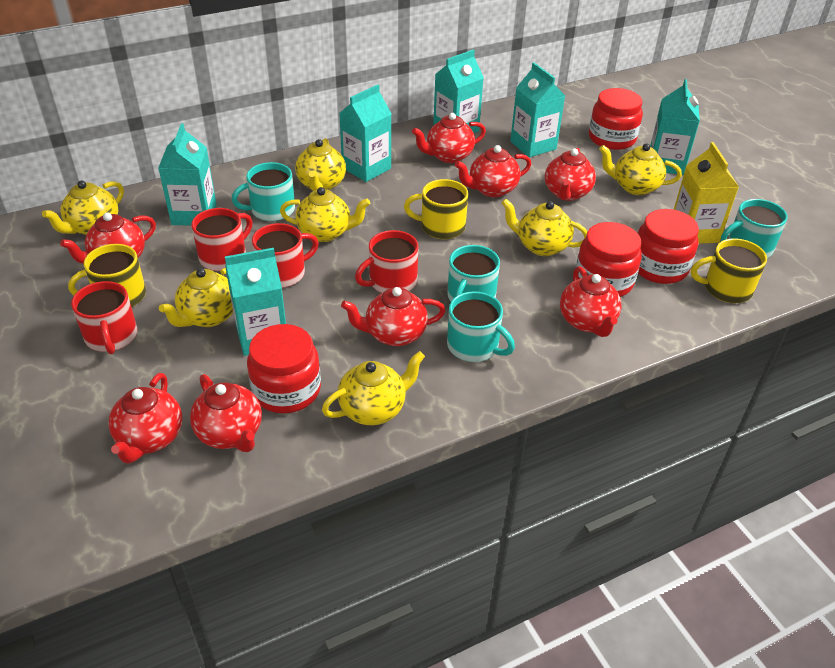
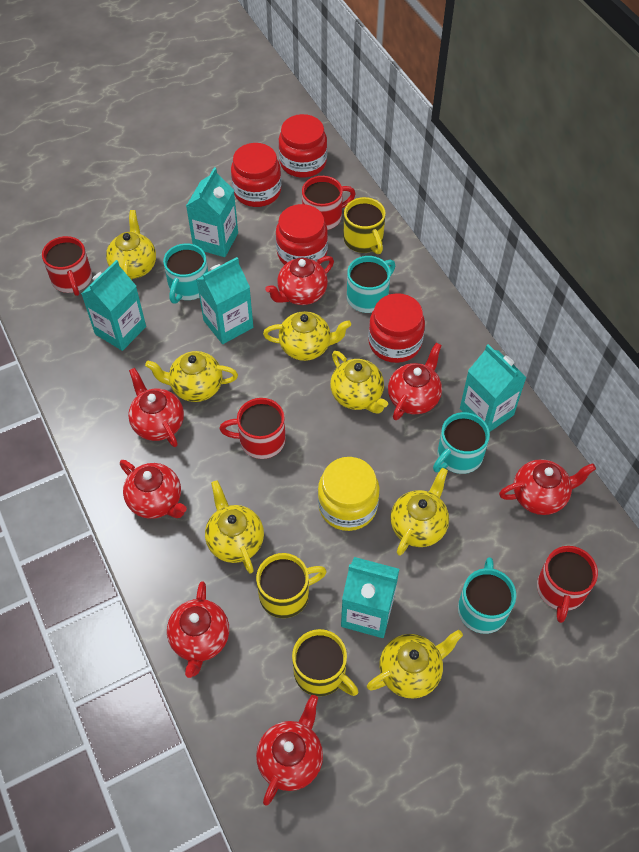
red teapot: 8 -> 7
turquoise carton: 6 -> 5
yellow carton: 1 -> 0
yellow jar: 0 -> 1

